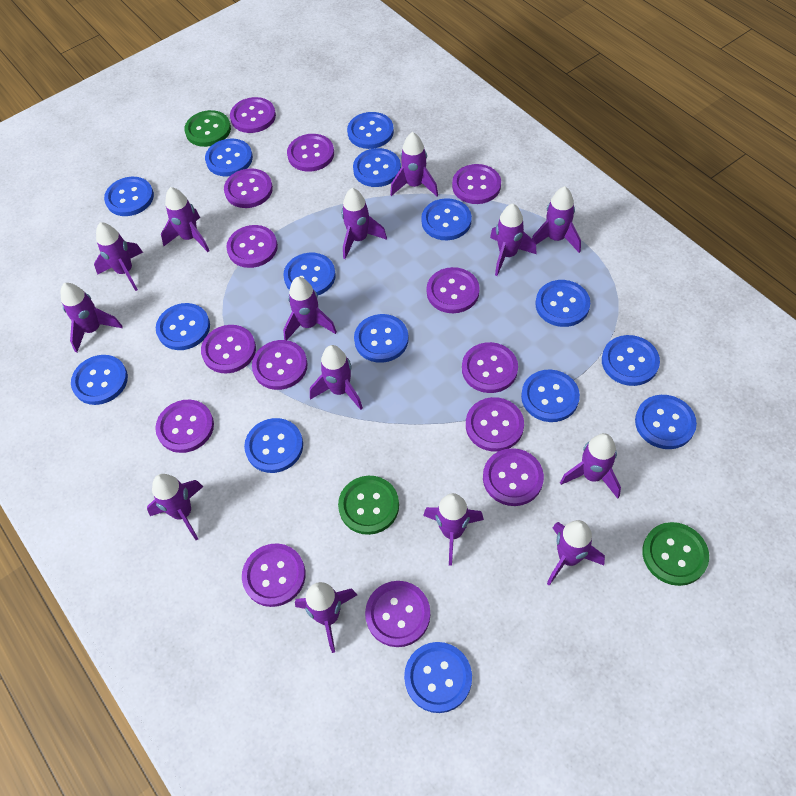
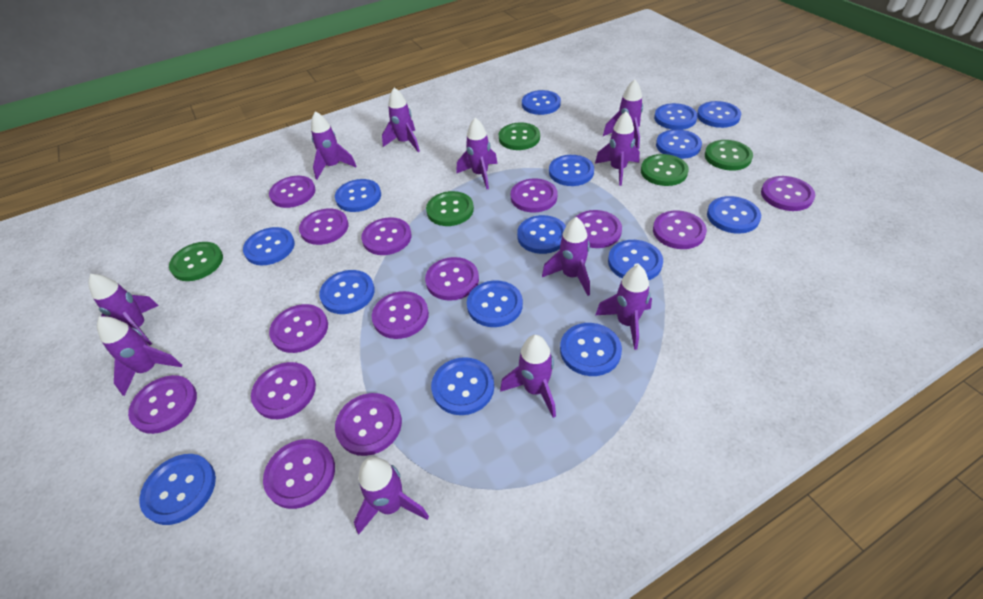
green button: 3 -> 5
purple rocket: 14 -> 11

